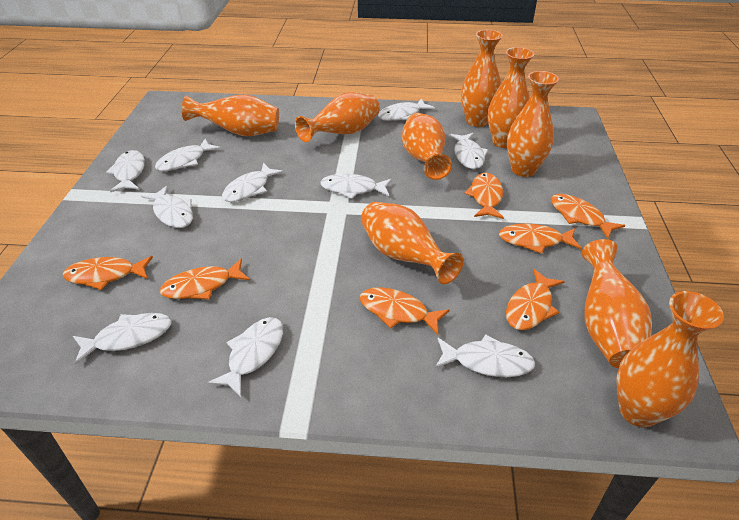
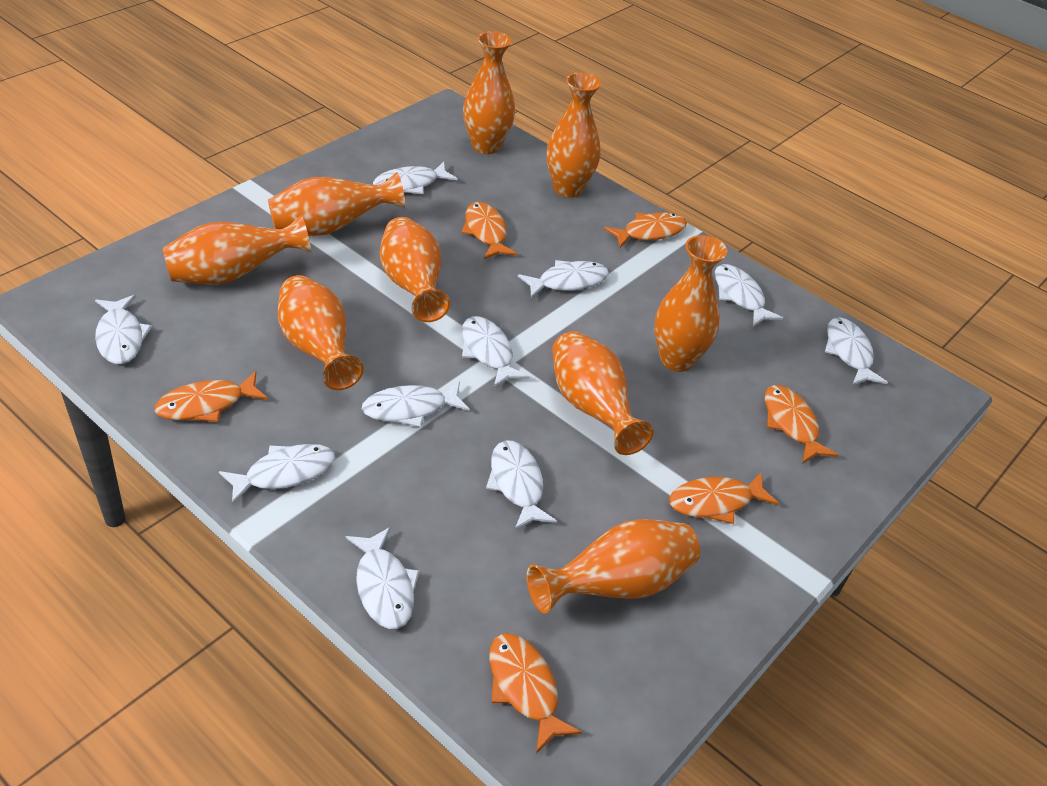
orange fish: 7 -> 6

